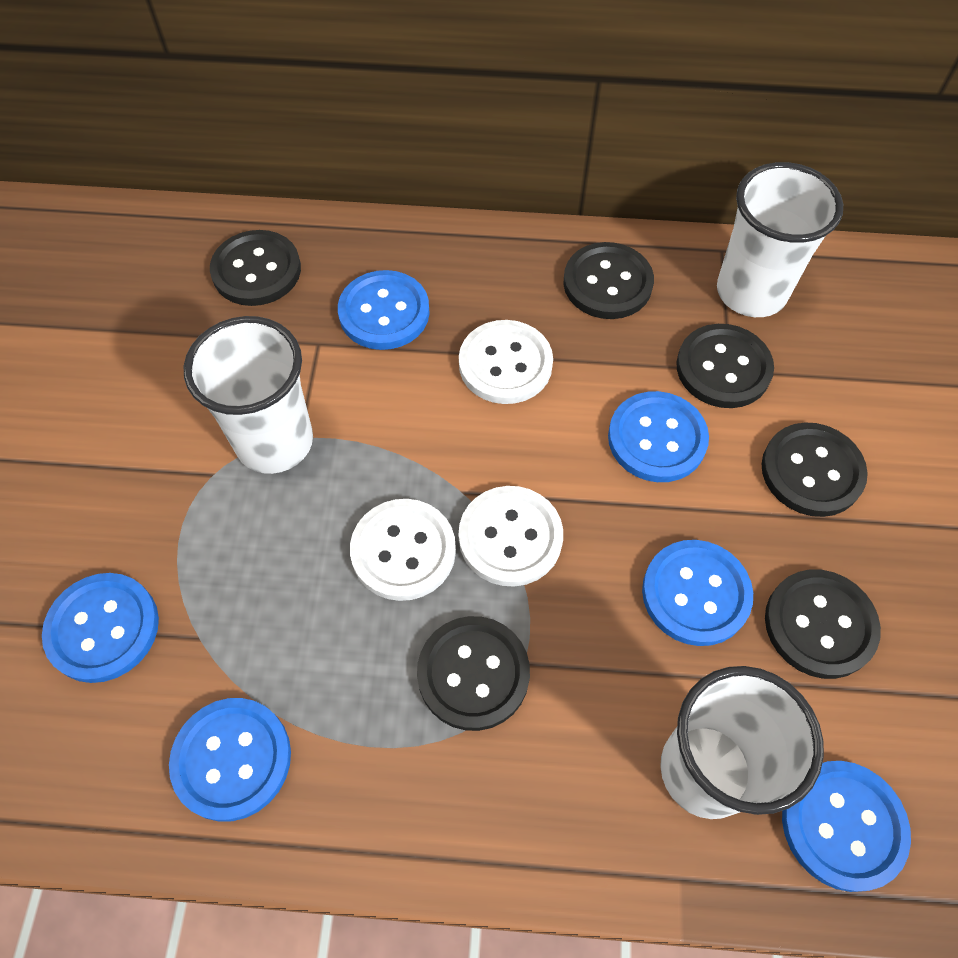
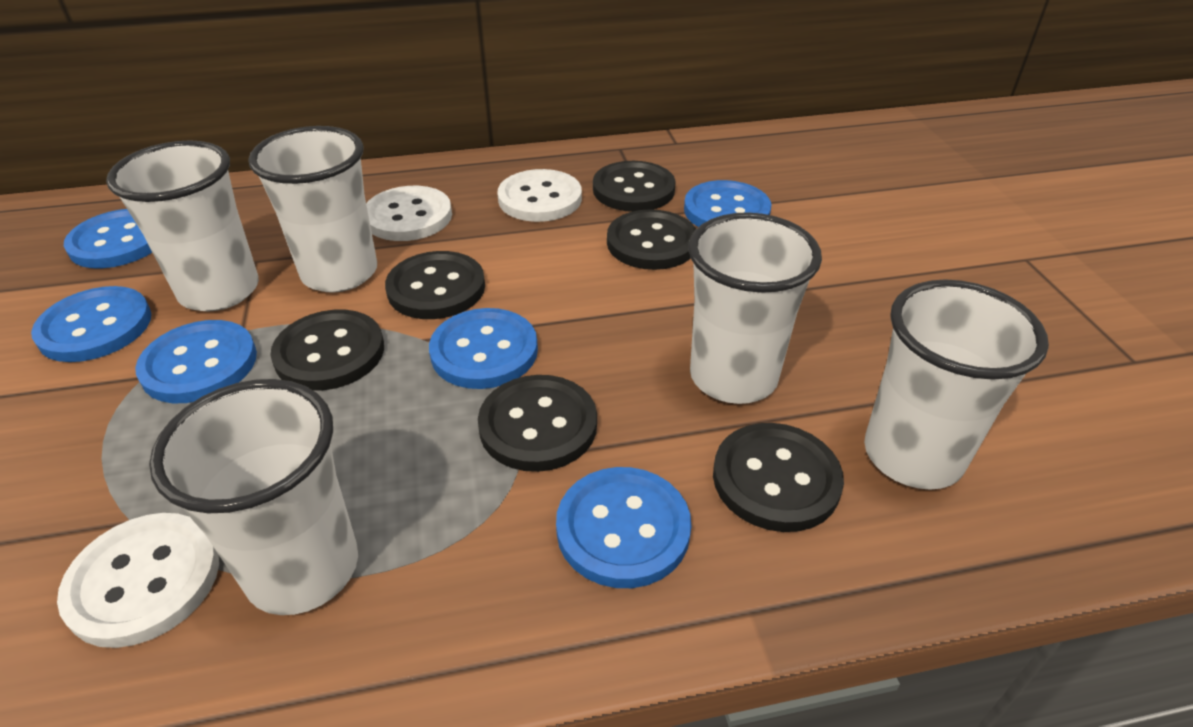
white cup: 3 -> 5

